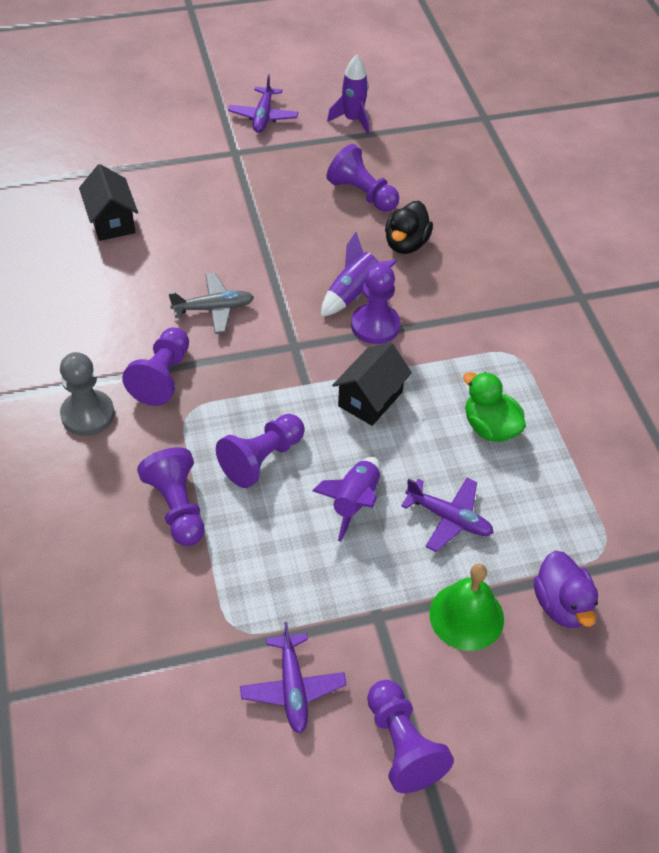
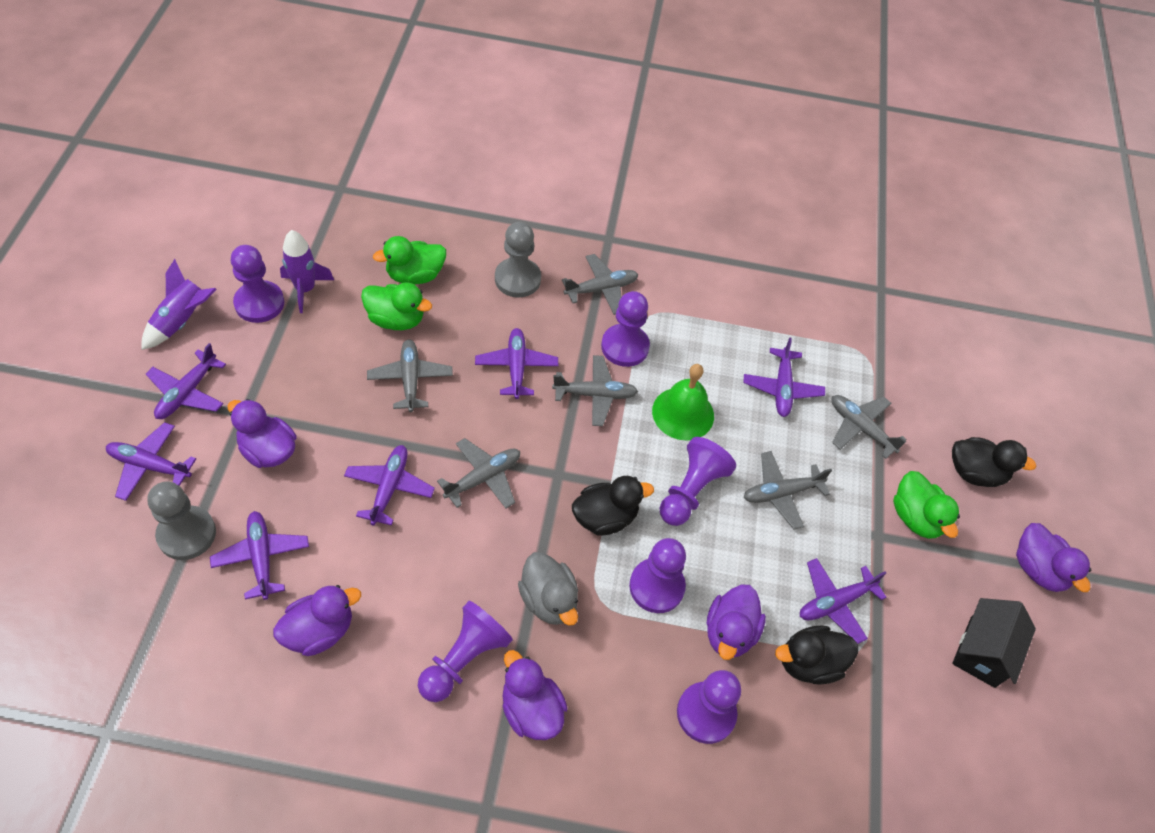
black duck: 1 -> 3
black house: 2 -> 1
green duck: 1 -> 3
grey duck: 0 -> 1
grey pawn: 1 -> 2
grey plane: 1 -> 6
purple duck: 1 -> 5
purple plane: 3 -> 7
purple rocket: 3 -> 2

